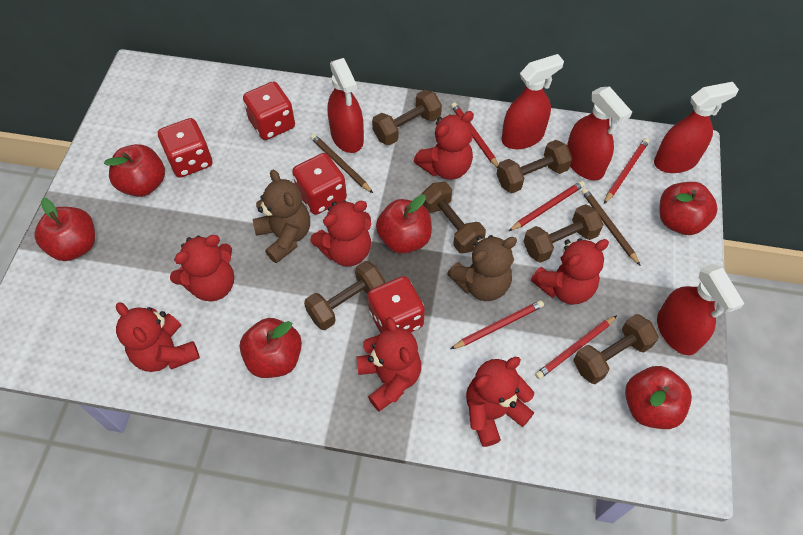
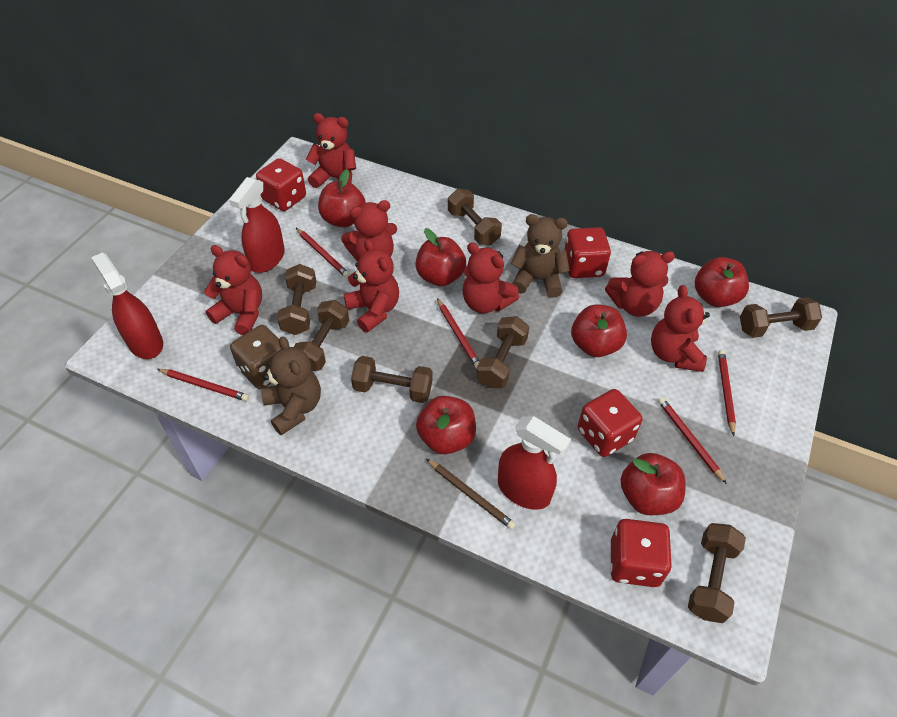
brown dice: 0 -> 1
brown dumbbell: 6 -> 7
brown pencil: 2 -> 1
red spray bottle: 5 -> 3

